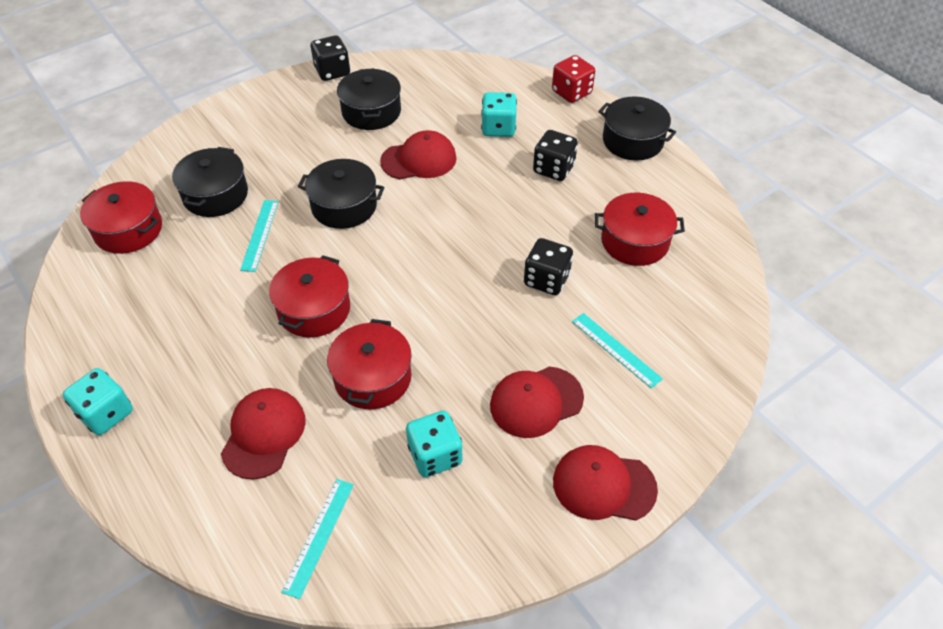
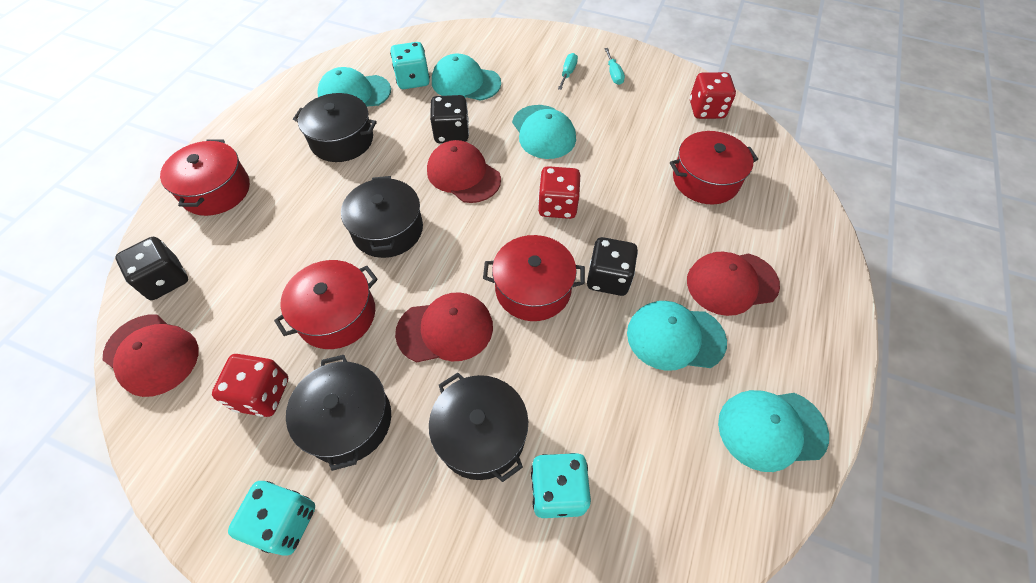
red dice: 1 -> 3
turquoise cap: 0 -> 5
turquoise ruler: 3 -> 0
turquoise screwdriver: 0 -> 2

